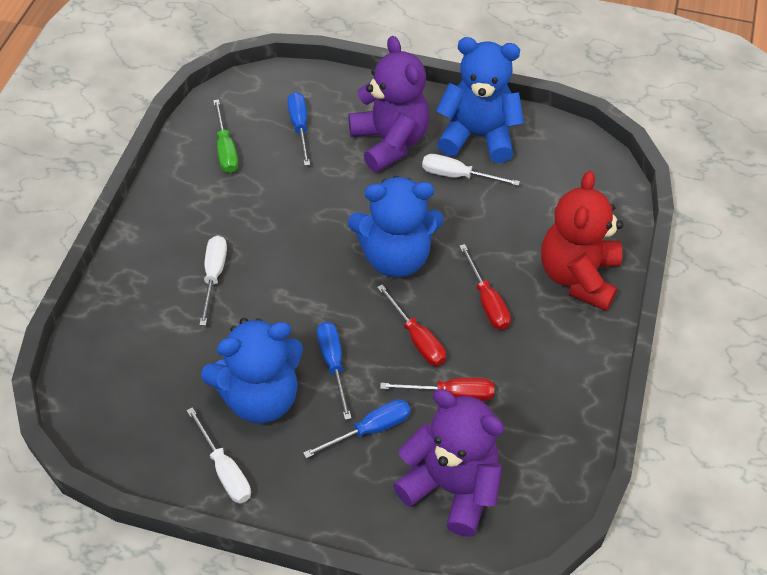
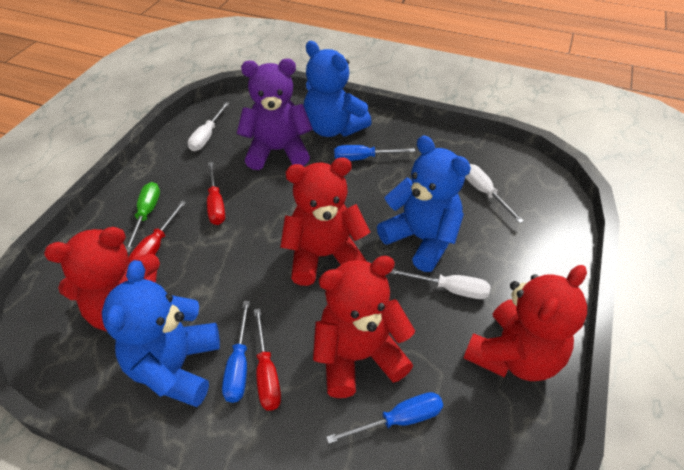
purple teddy bear: 2 -> 1
red teddy bear: 1 -> 4

